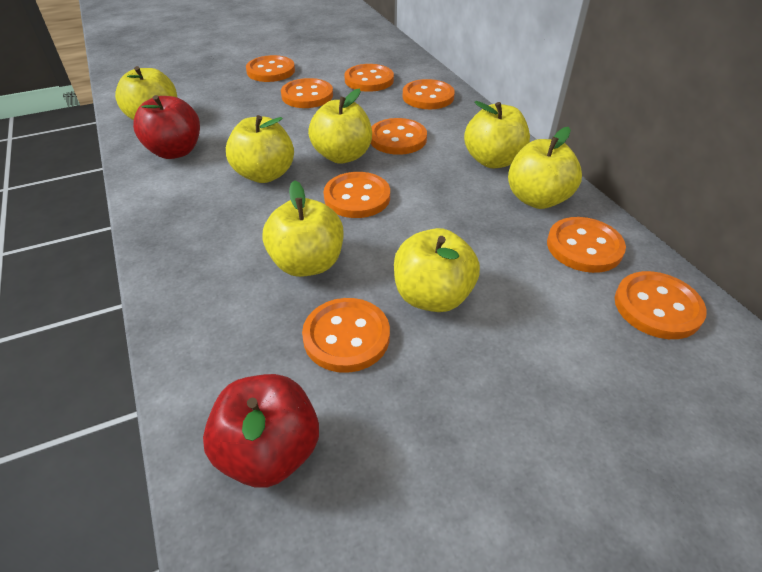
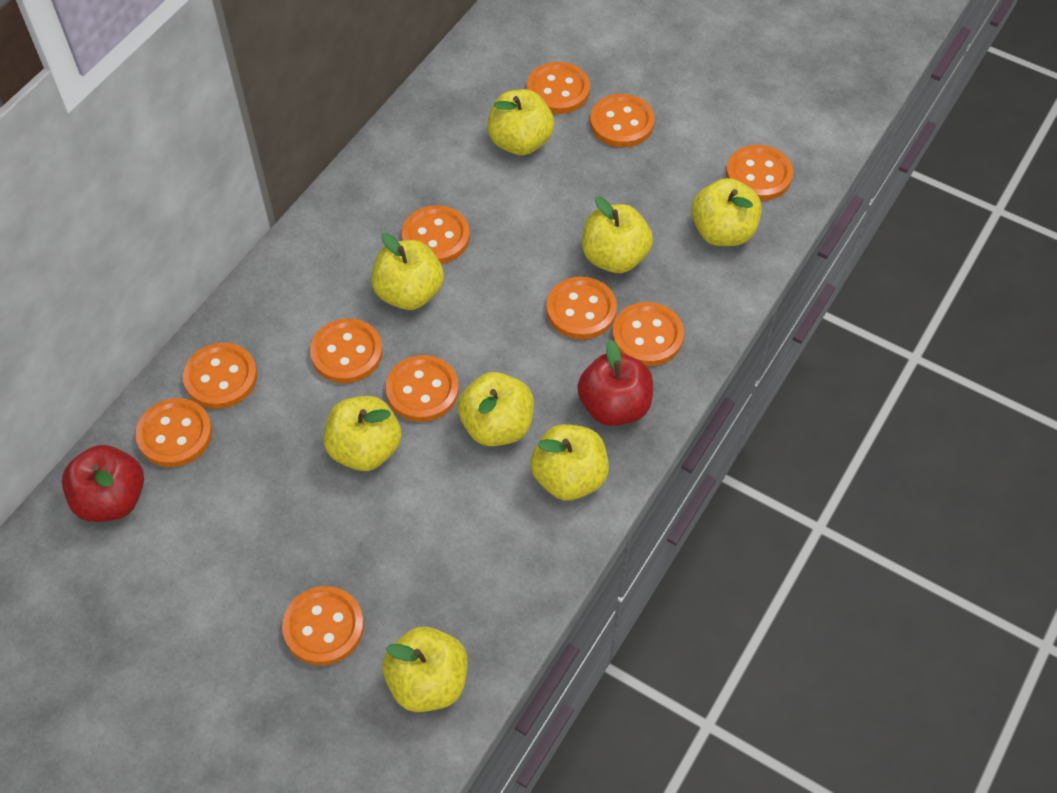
orange button: 9 -> 11
yellow apple: 7 -> 8

